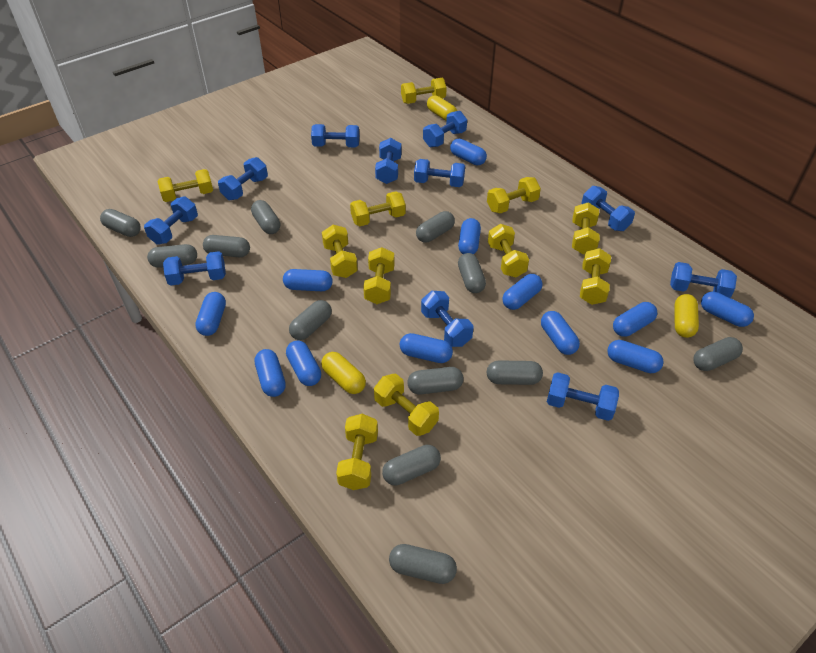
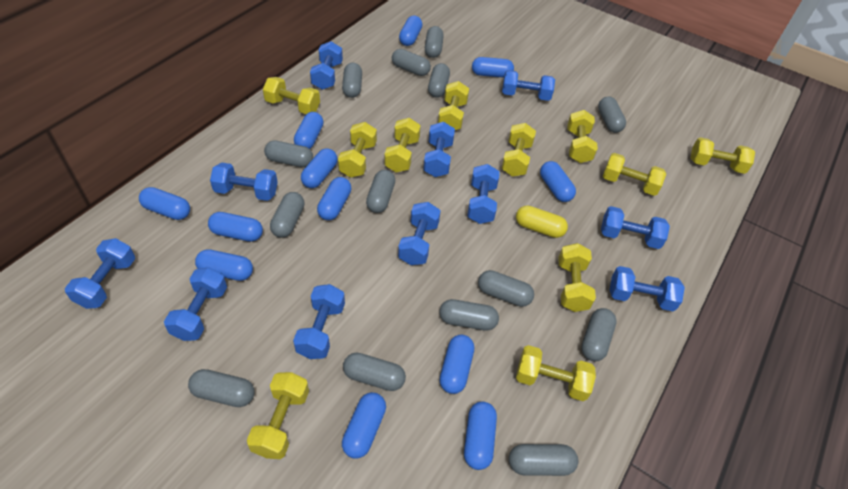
grey capsule: 12 -> 14
yellow capsule: 3 -> 1

